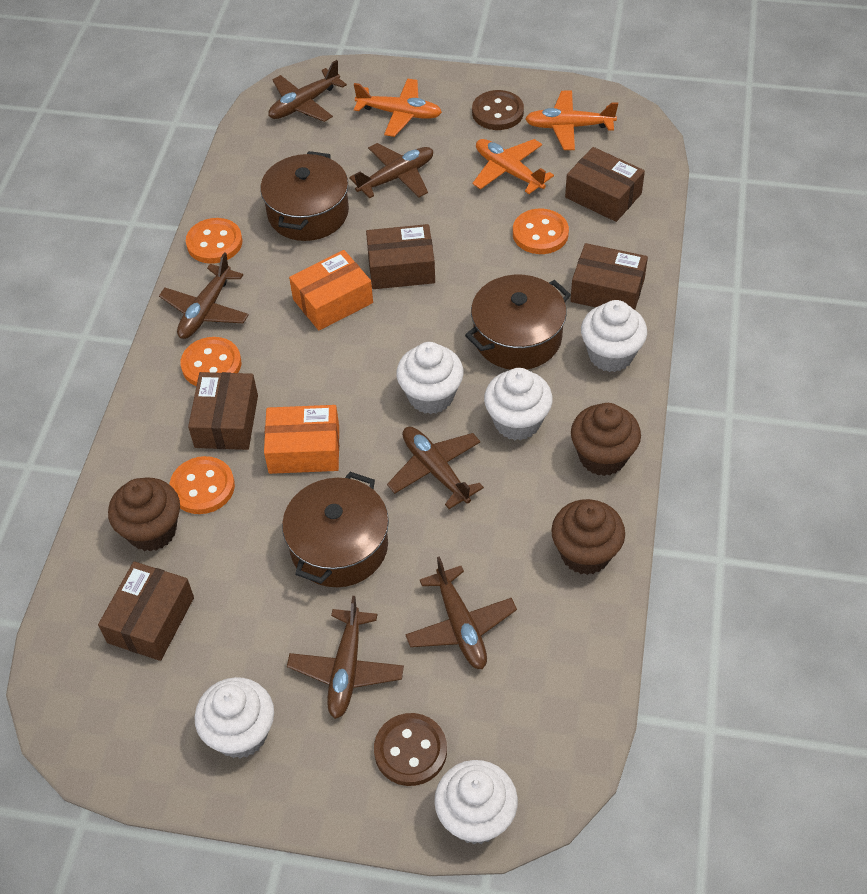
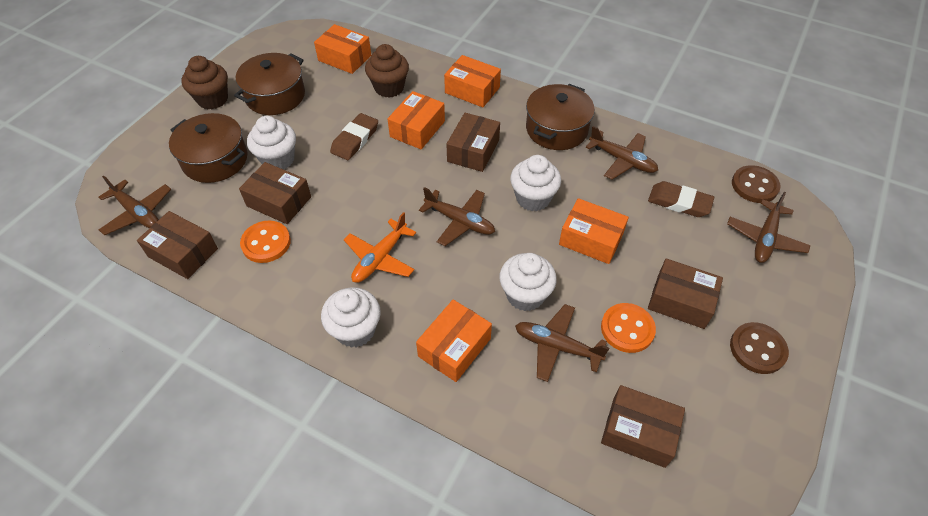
brown cupcake: 3 -> 2
brown eraser: 0 -> 2
brown plane: 6 -> 5
orange box: 2 -> 5
orange button: 4 -> 2
orange plane: 3 -> 1
white cupcake: 5 -> 4

